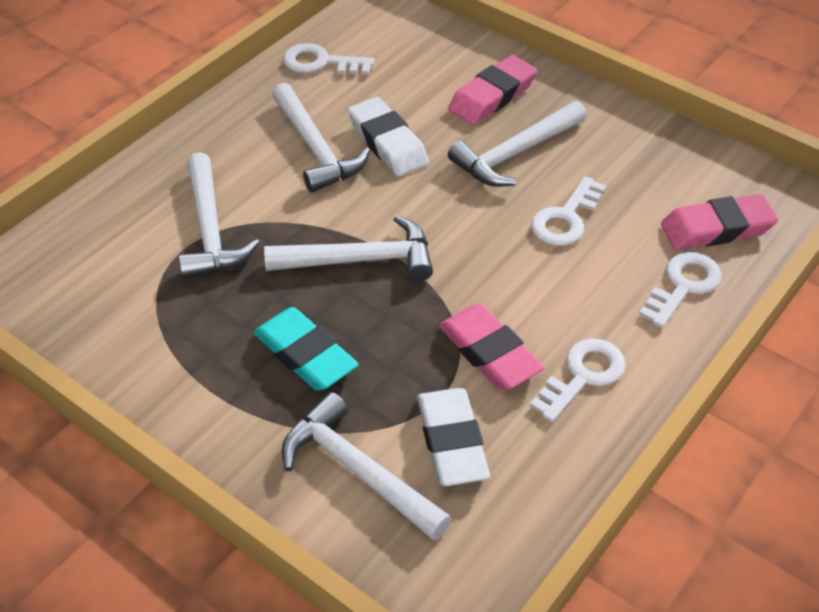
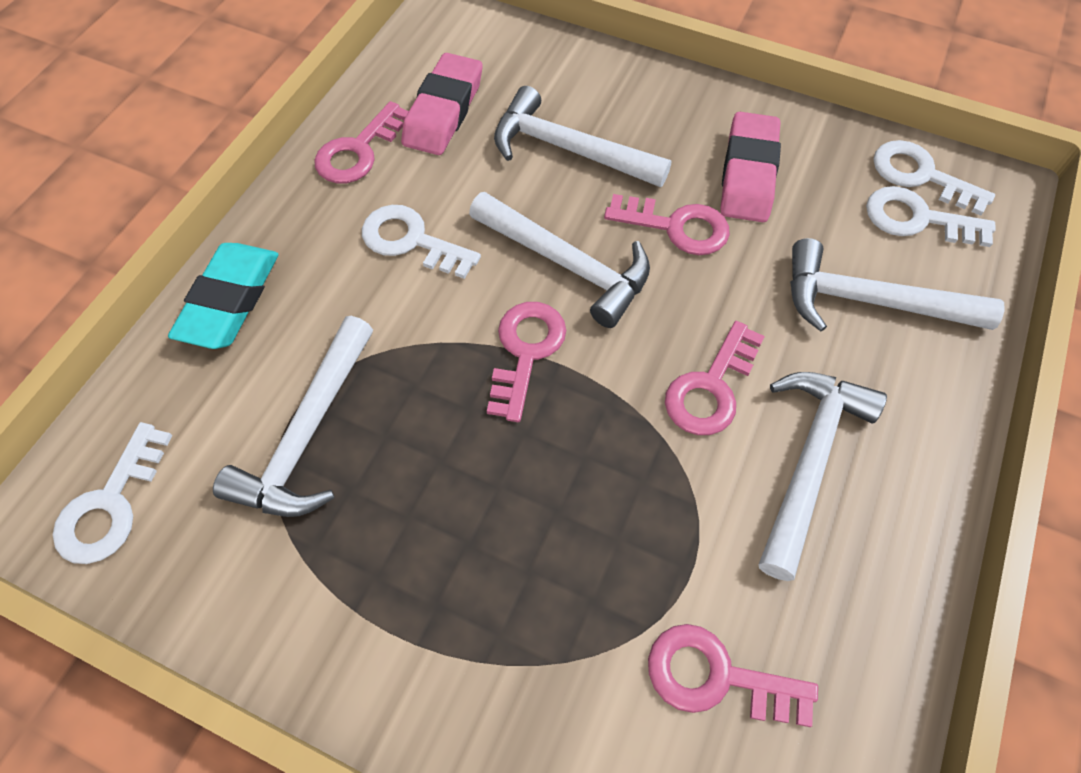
pink eraser: 3 -> 2
pink key: 0 -> 5
white eraser: 2 -> 0

